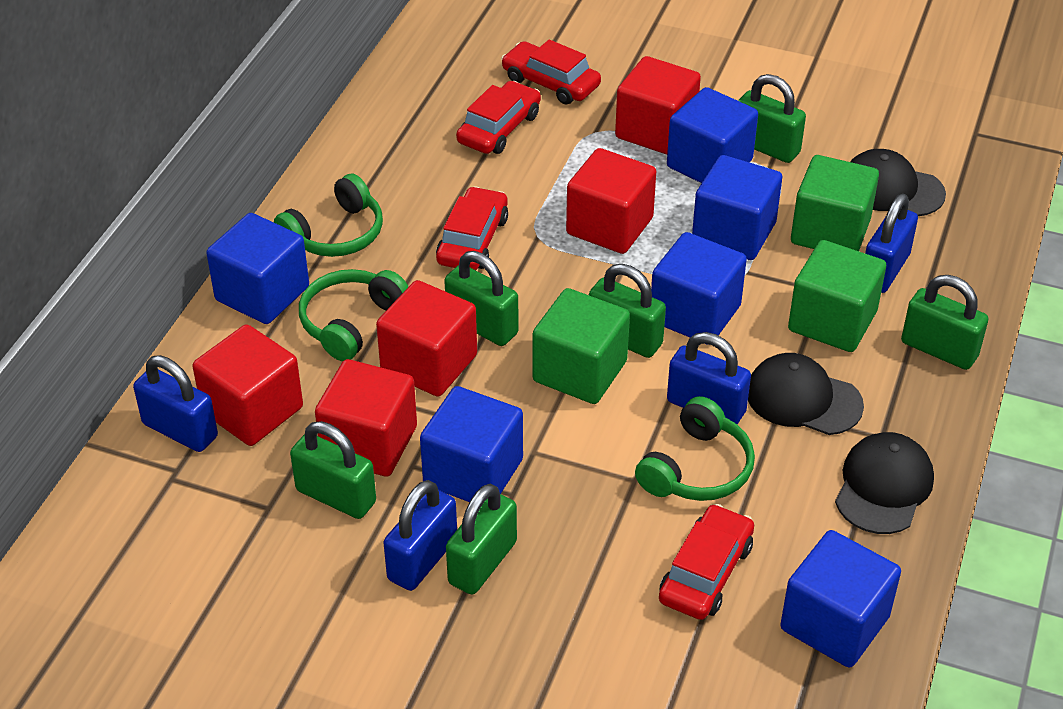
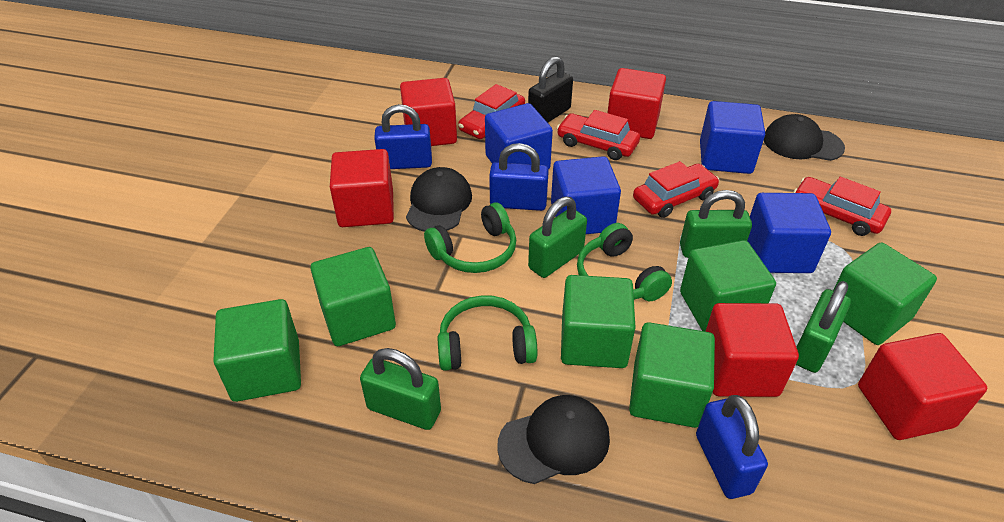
black padlock: 0 -> 1
blue cube: 6 -> 4
blue padlock: 4 -> 3
green cube: 3 -> 6
green padlock: 6 -> 4

